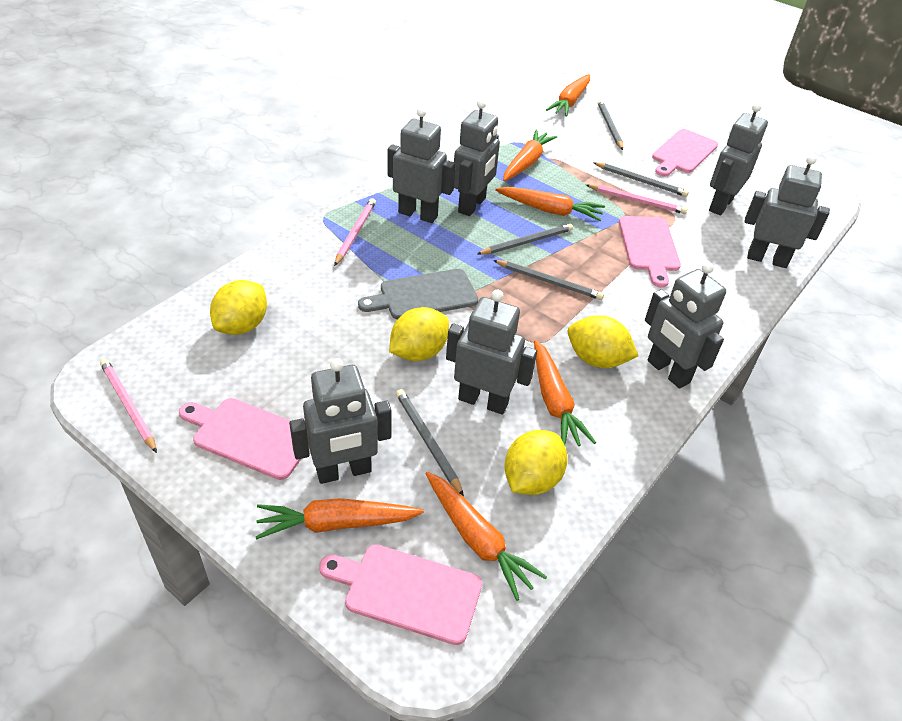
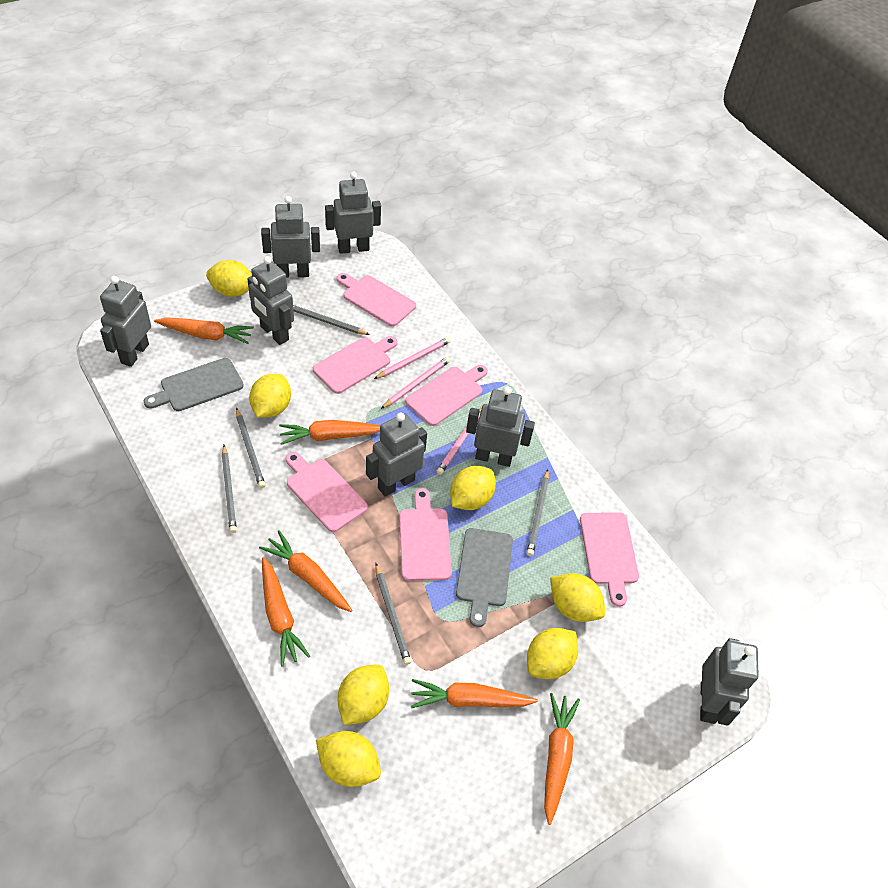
grey cutting board: 1 -> 2
pink cutting board: 4 -> 6
yellow lemon: 4 -> 7

